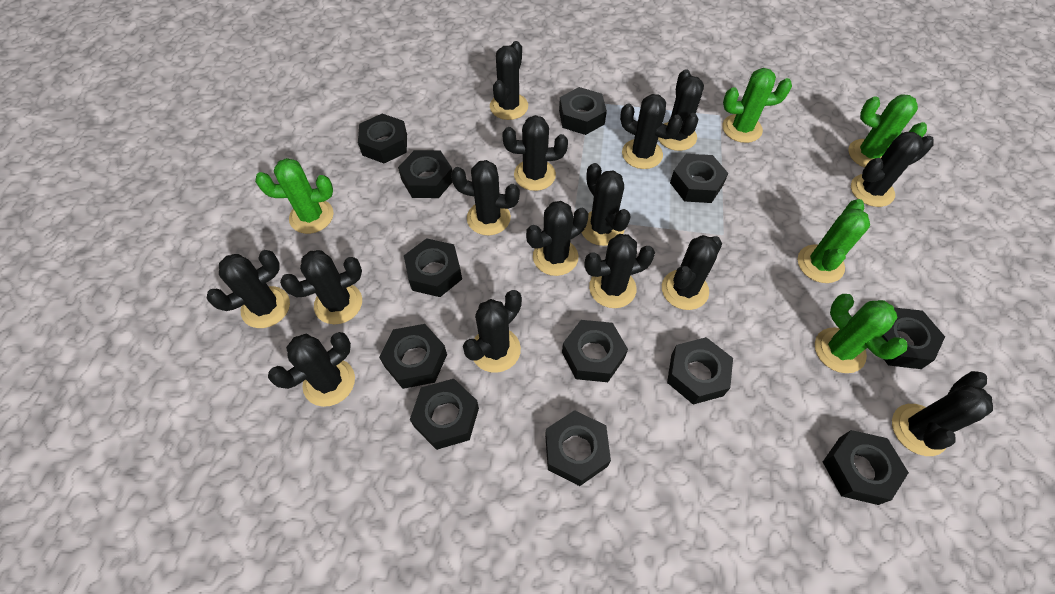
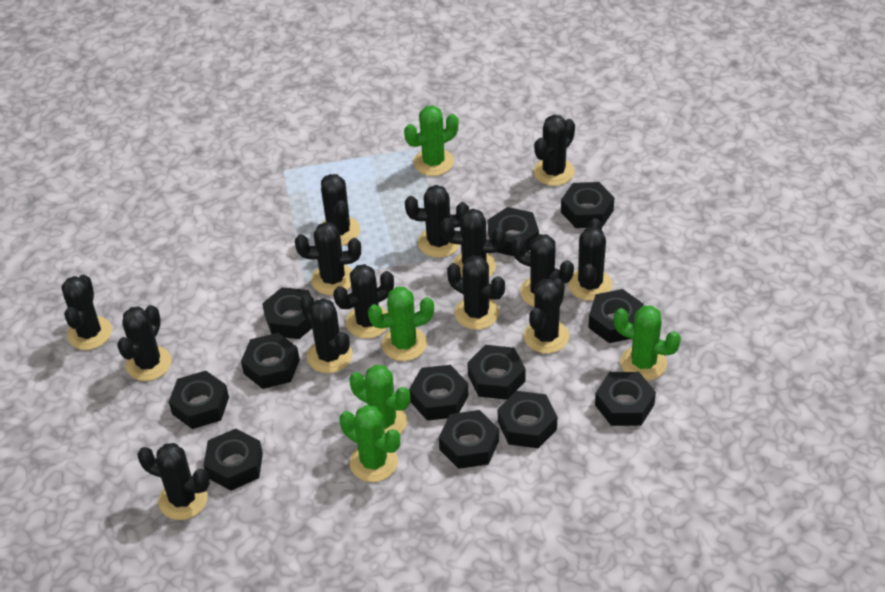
black cactus: 15 -> 14

